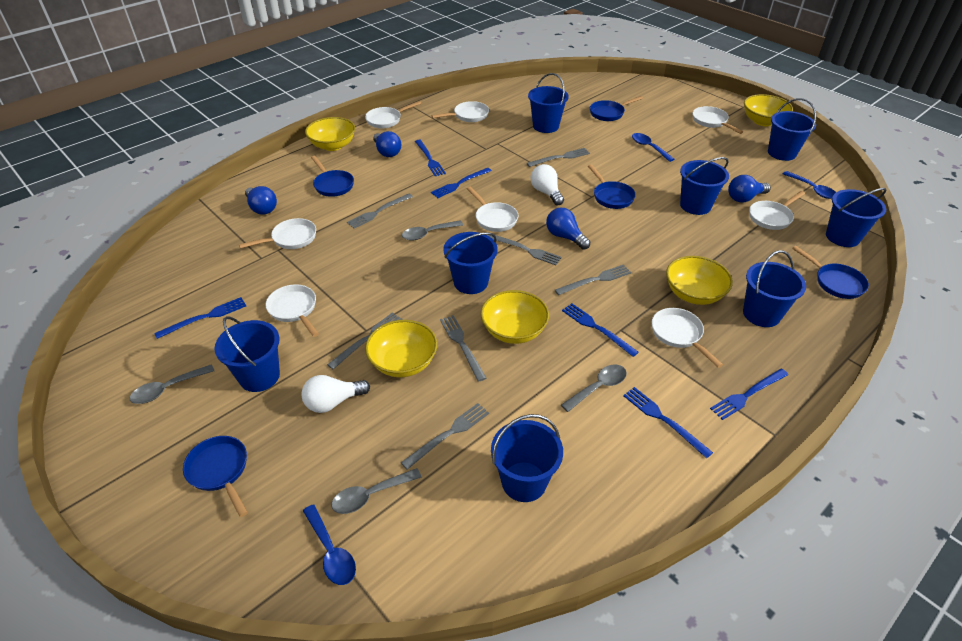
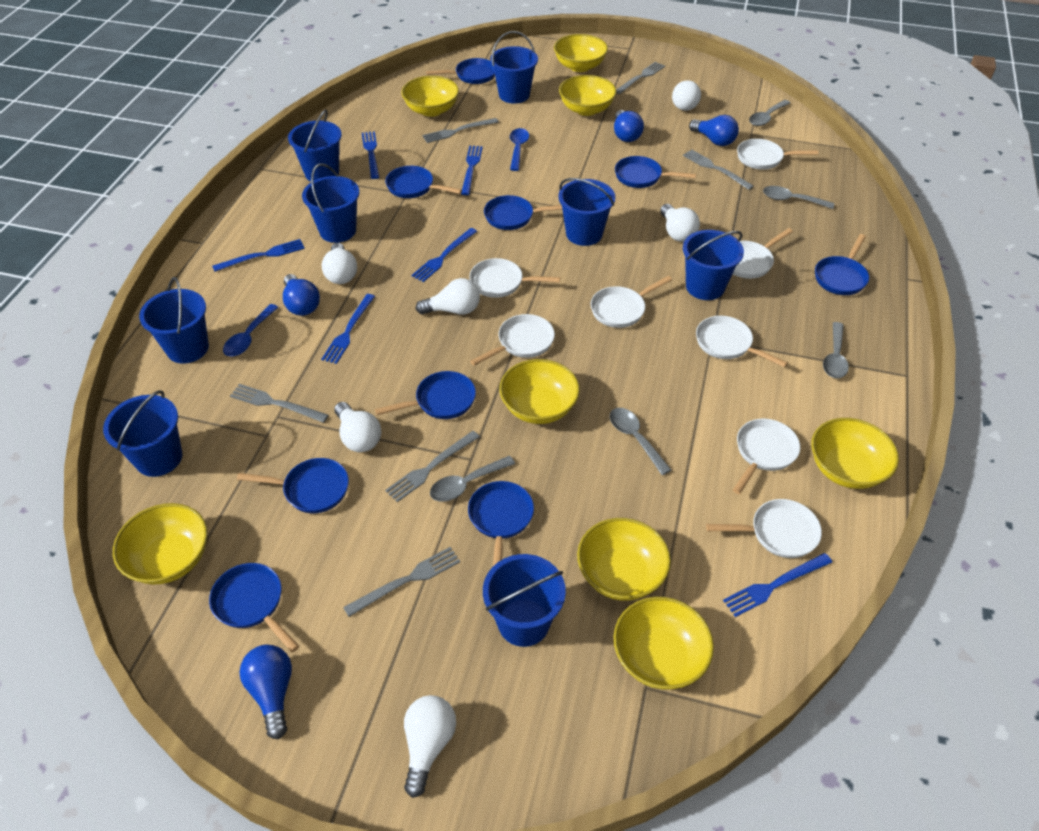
blue pan: 5 -> 9
blue spoon: 3 -> 2
grey fork: 7 -> 6
grey spoon: 4 -> 5
white light bulb: 2 -> 6
yellow bowl: 5 -> 8

